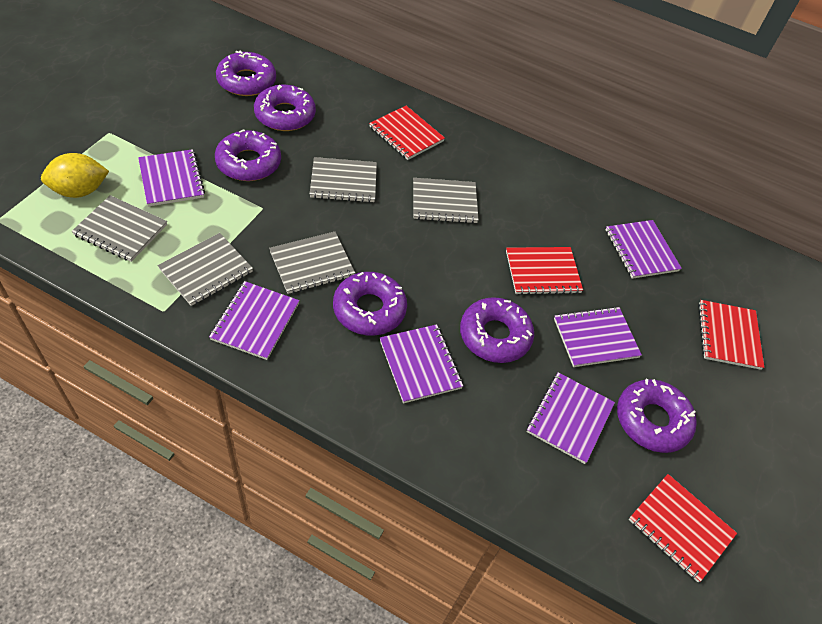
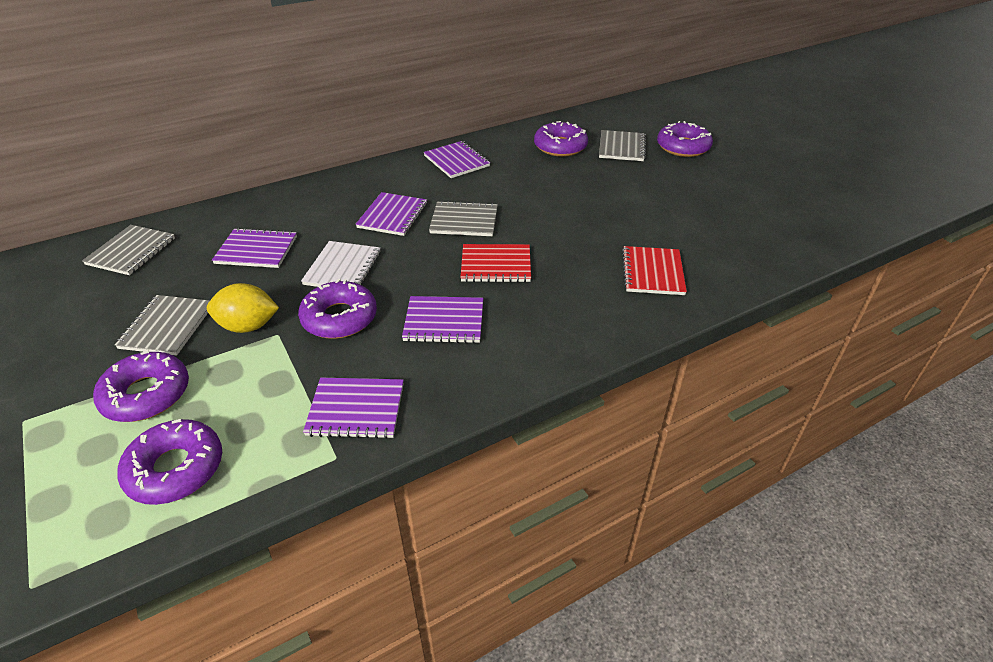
grey notebook: 5 -> 4
purple donut: 6 -> 5
purple notebook: 6 -> 5
red notebook: 4 -> 2
white notebook: 0 -> 1

